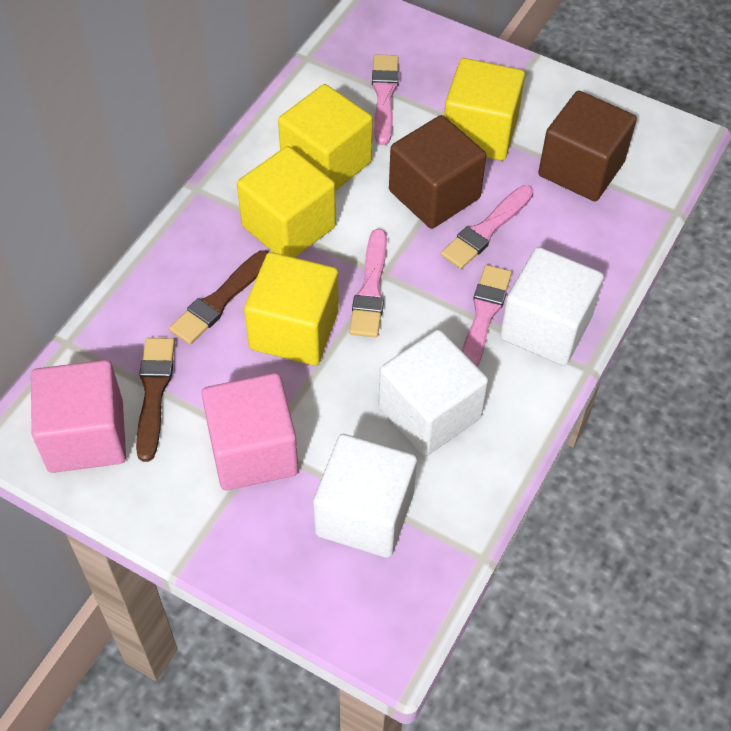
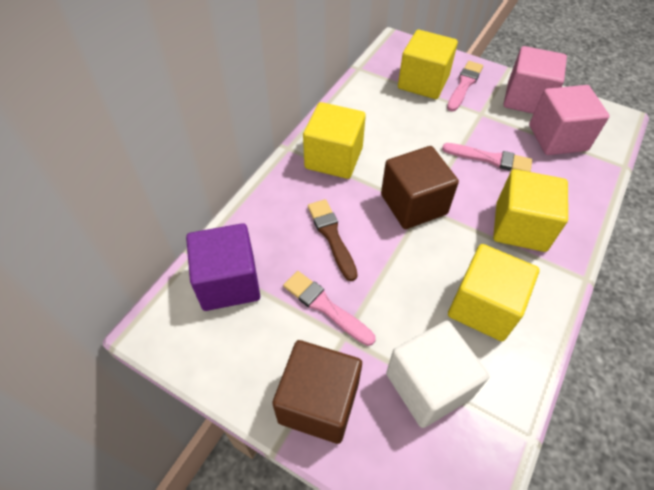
brown brush: 2 -> 1
pink brush: 4 -> 3
purple cube: 0 -> 1
white cube: 3 -> 1

